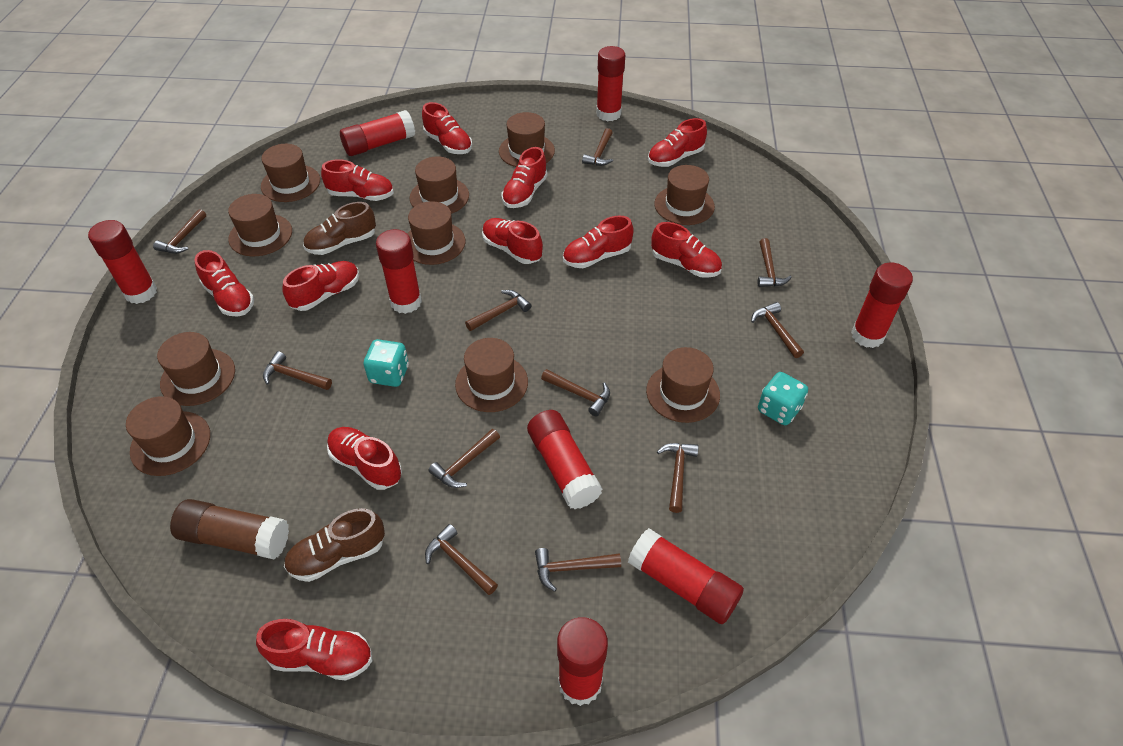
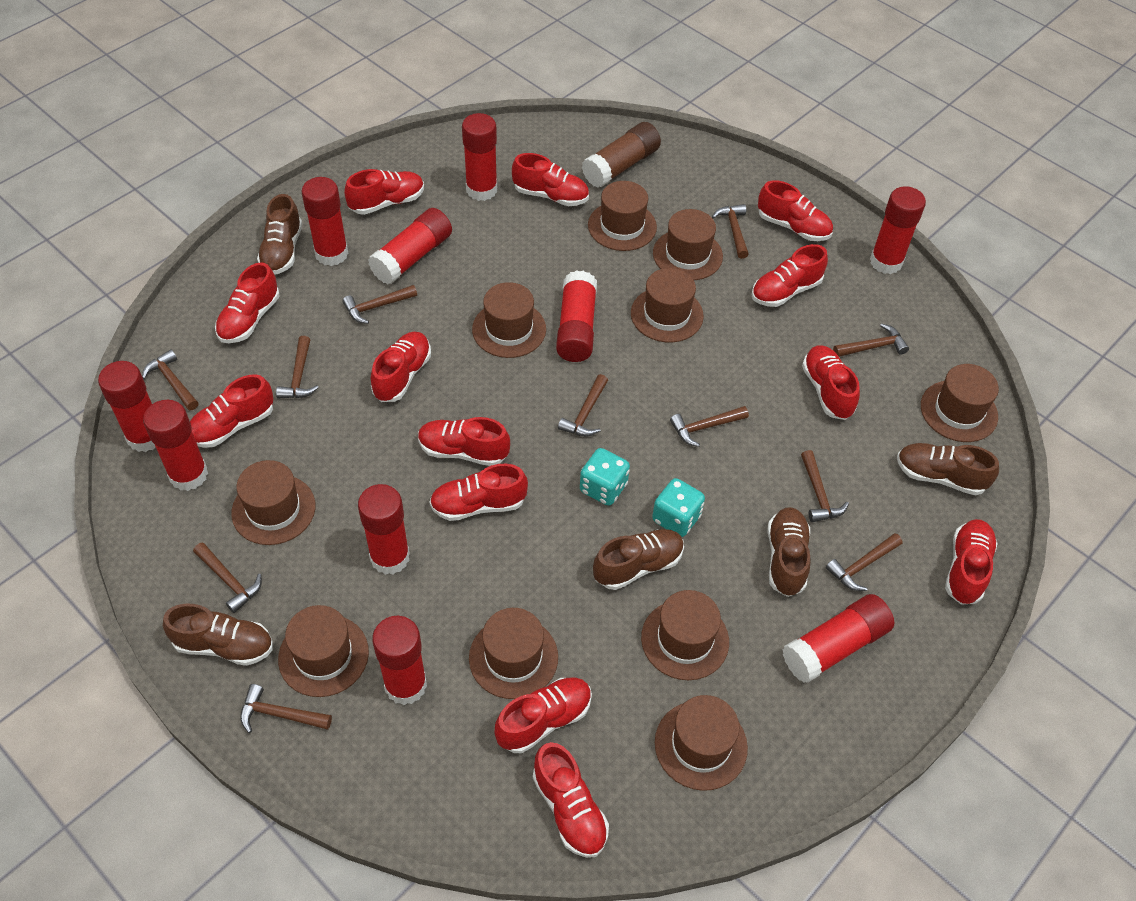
brown shoe: 2 -> 5
red glue stick: 8 -> 10
red shoe: 11 -> 13

